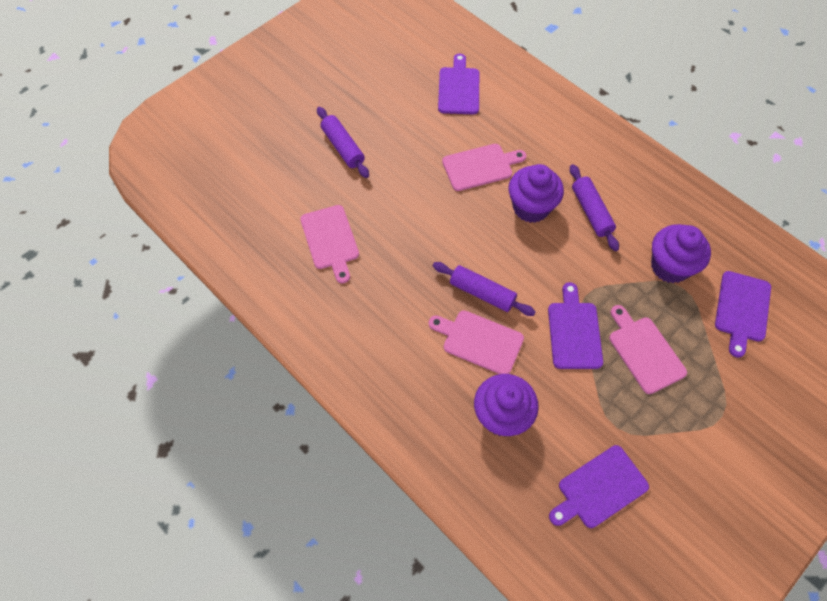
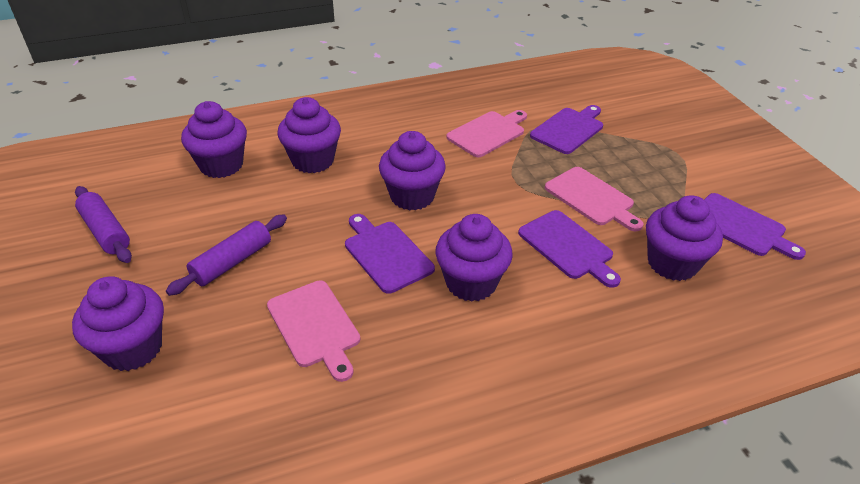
pink cutting board: 4 -> 3
purple cupcake: 3 -> 6
purple rolling pin: 3 -> 2

